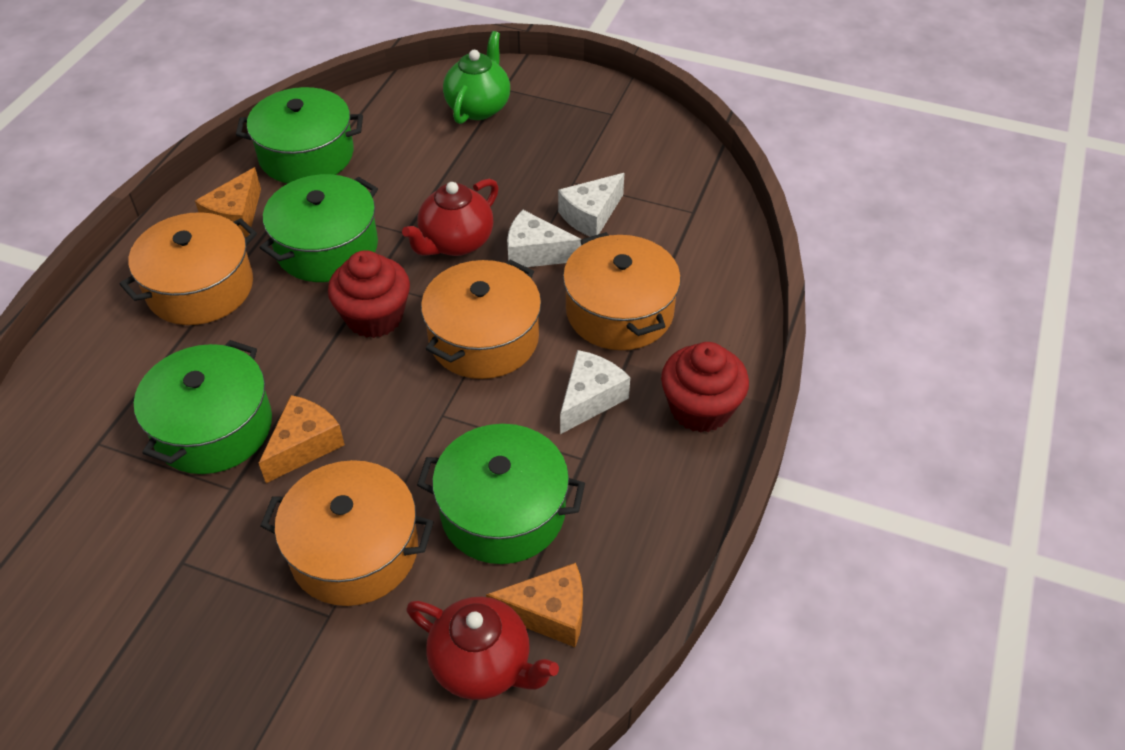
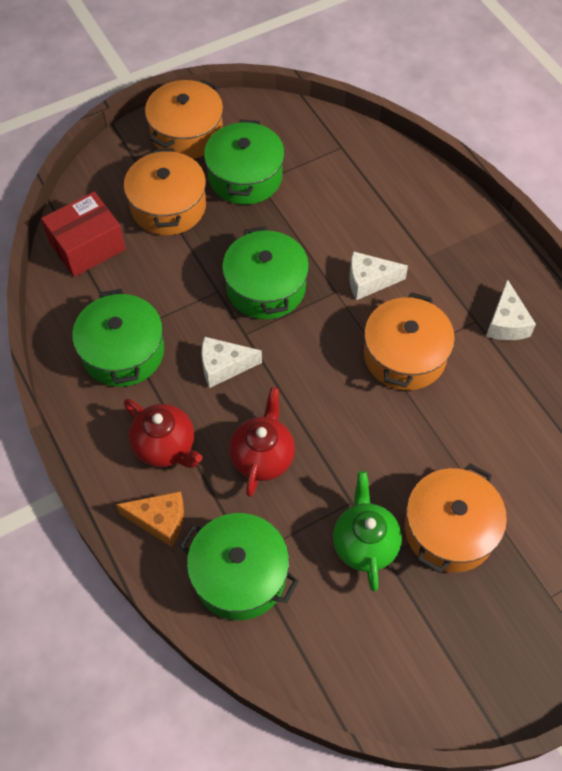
orange cheese: 3 -> 1
red box: 0 -> 1
red cupcake: 2 -> 0

